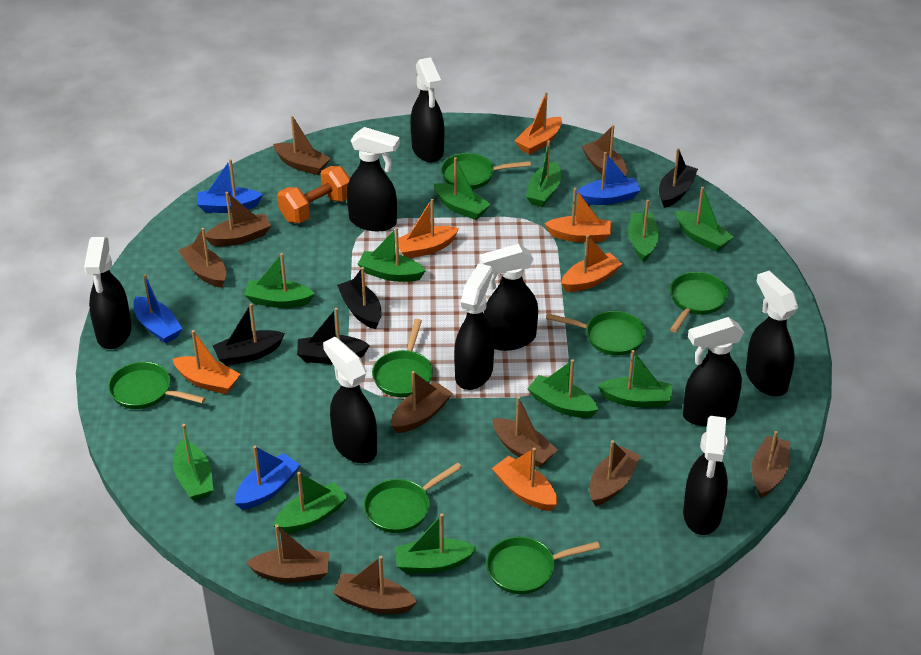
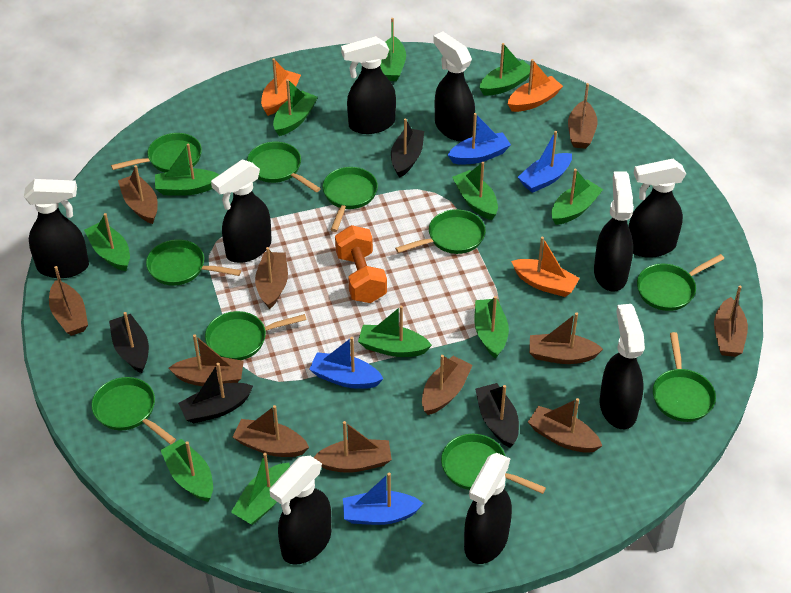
brown boat: 10 -> 11
green pan: 7 -> 10
orange boat: 6 -> 3

